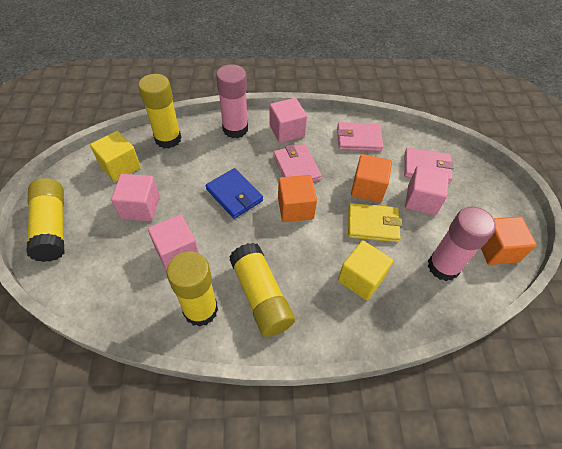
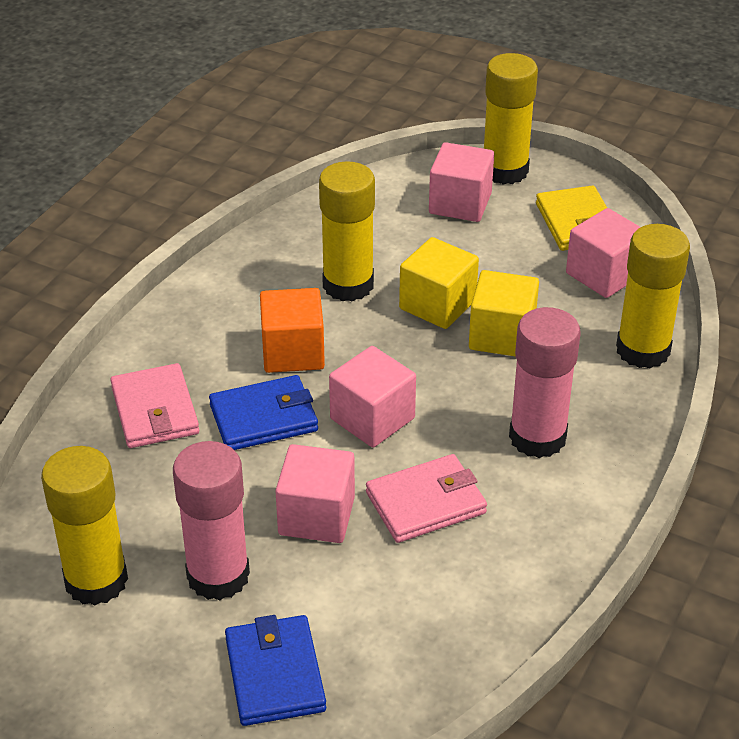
blue wallet: 1 -> 2
orange cube: 3 -> 1
pink wallet: 3 -> 2

